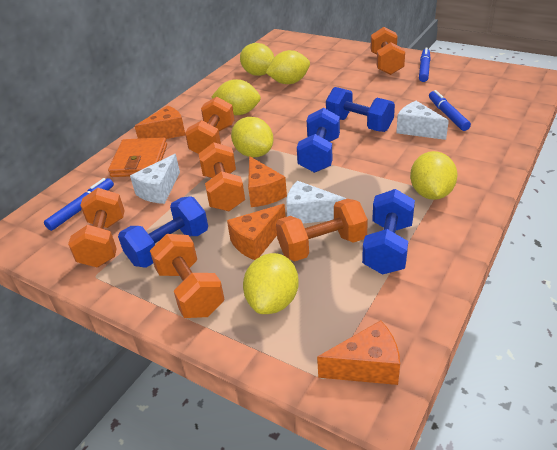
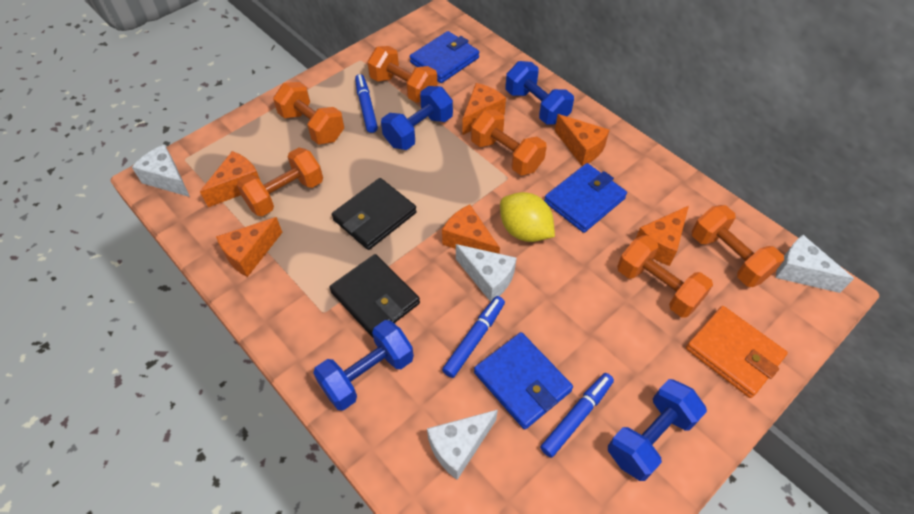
black wallet: 0 -> 2
blue wallet: 0 -> 3
orange cheese: 4 -> 6
white cheese: 3 -> 4
yellow lemon: 6 -> 1

